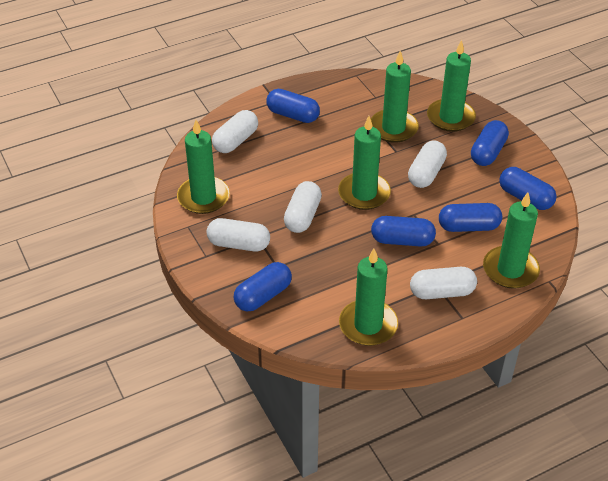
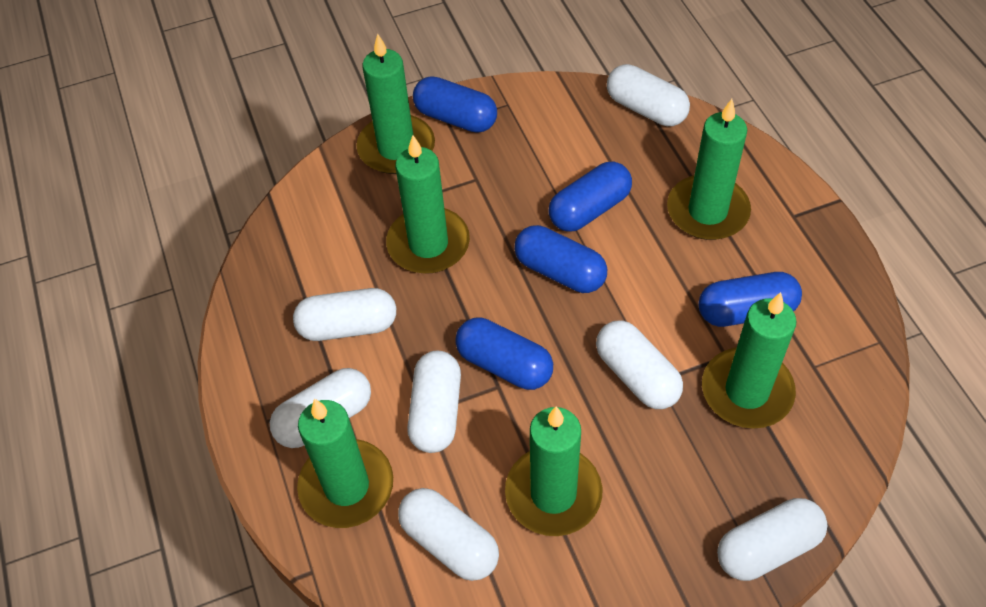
blue capsule: 6 -> 5
white capsule: 5 -> 7

